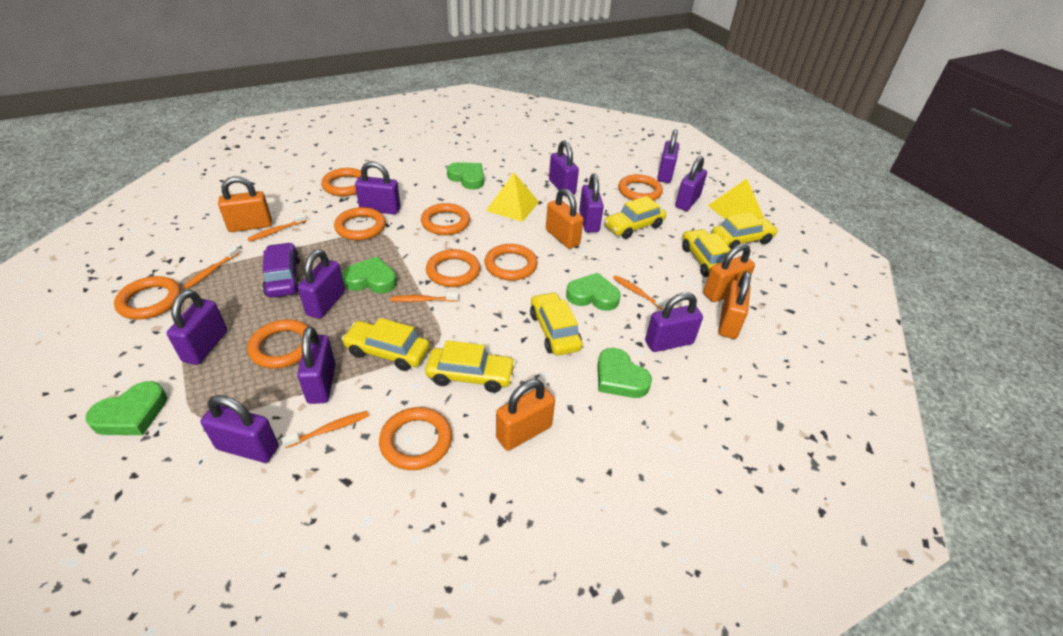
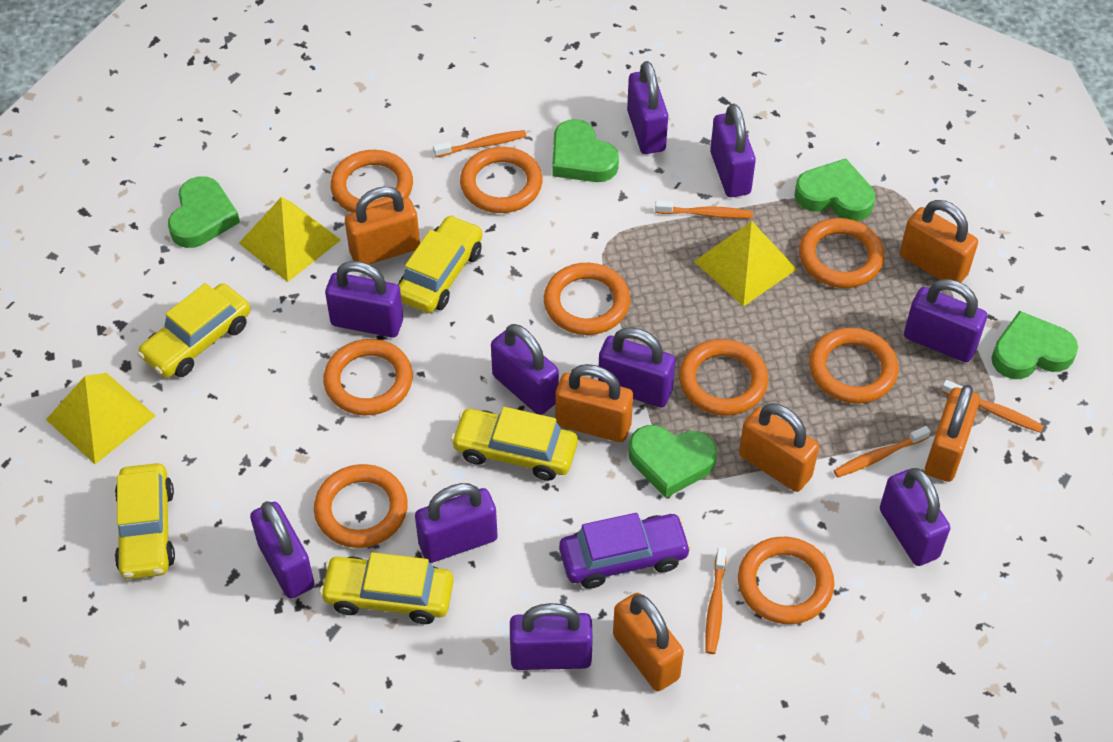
orange padlock: 5 -> 6
yellow car: 6 -> 5
yellow pyramid: 2 -> 3

